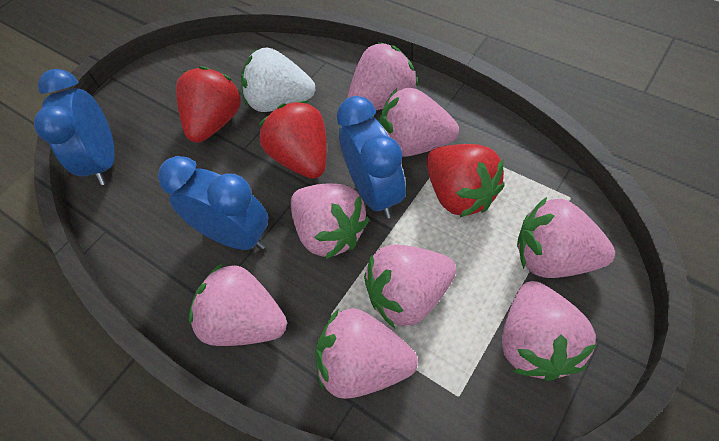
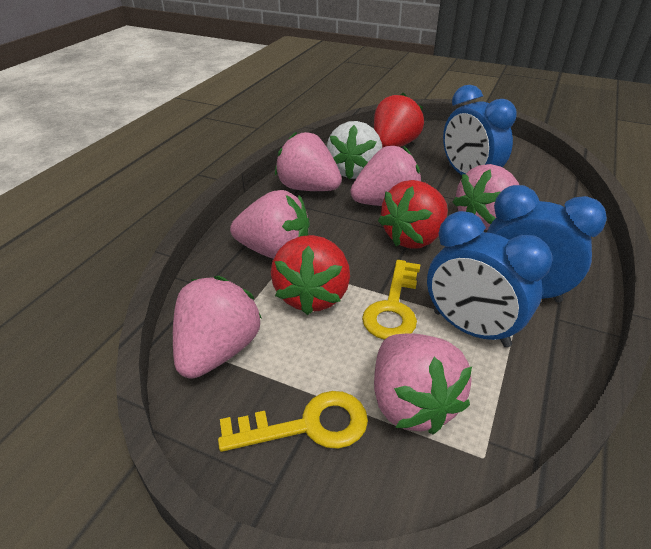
pink strawberry: 8 -> 6
yellow key: 0 -> 2

